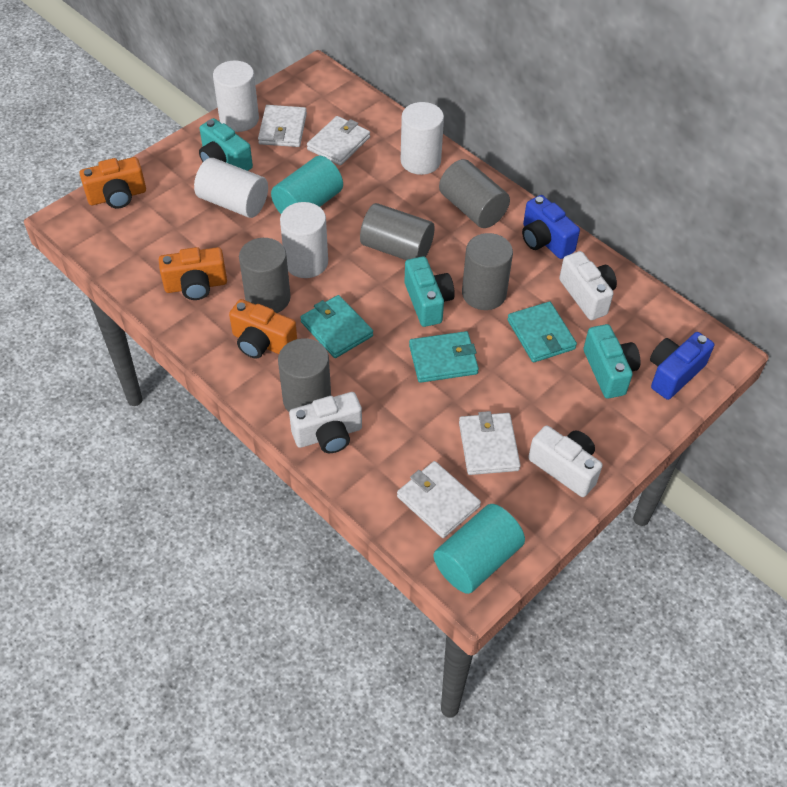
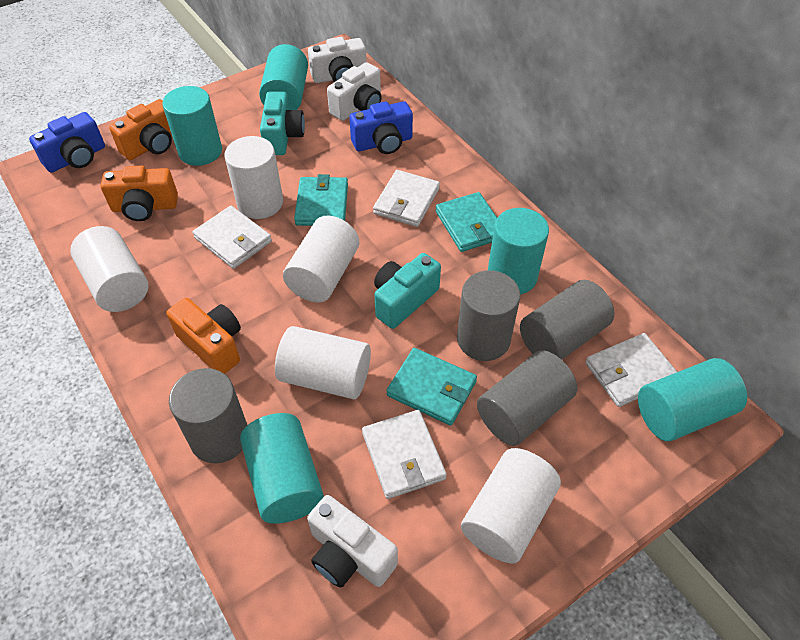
grey cylinder: 5 -> 4
turquoise camera: 3 -> 2
turquoise cylinder: 2 -> 5
white cylinder: 4 -> 5

